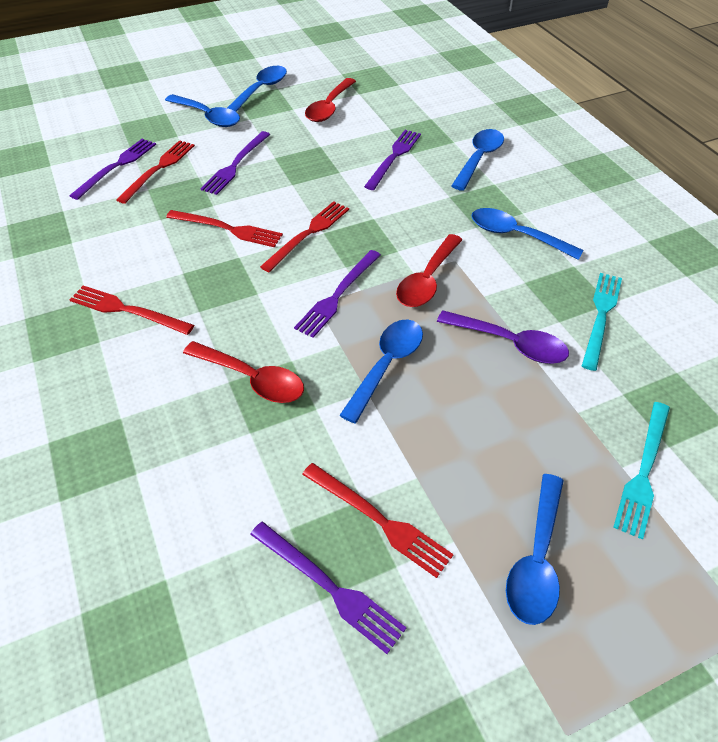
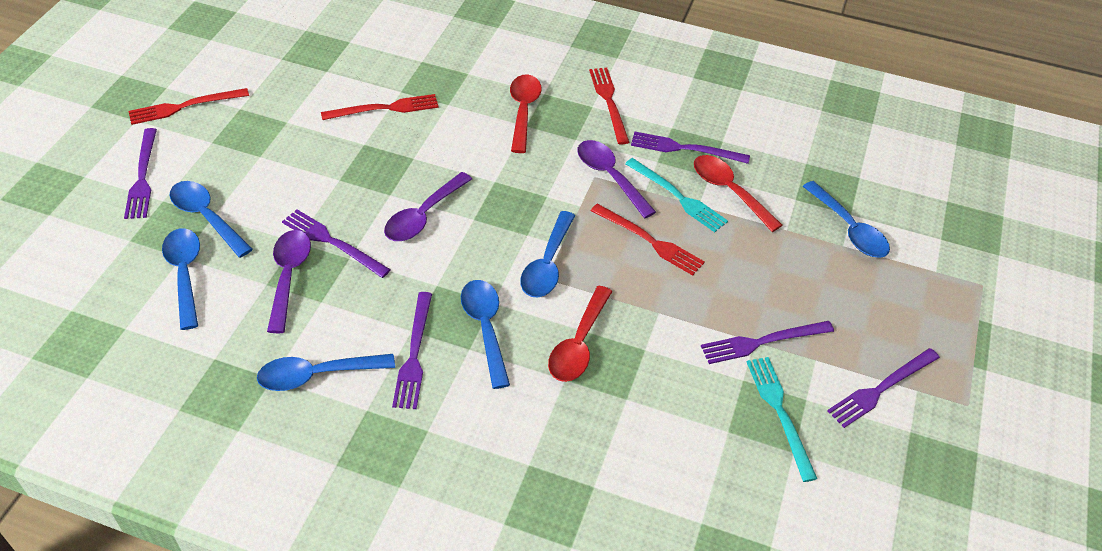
purple fork: 5 -> 6
purple spoon: 1 -> 3
red fork: 5 -> 4

